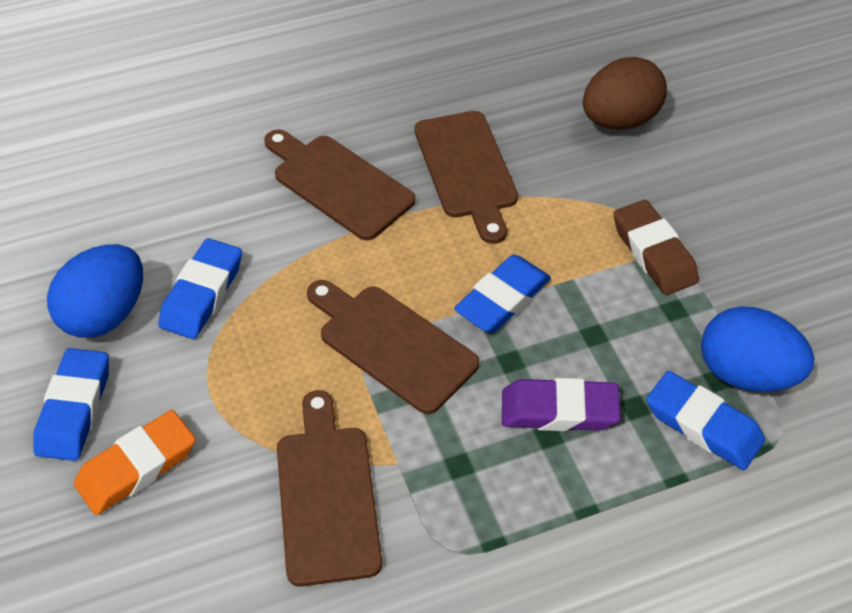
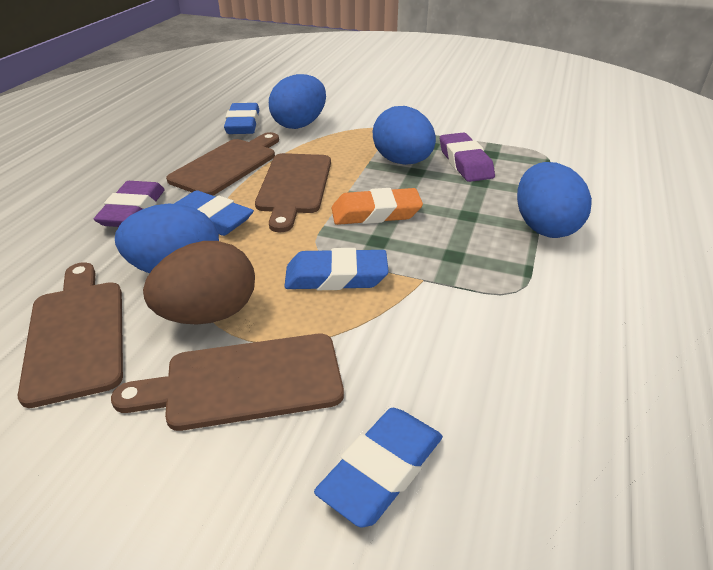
blue egg: 2 -> 4
brown eraser: 1 -> 0
purple eraser: 1 -> 2

